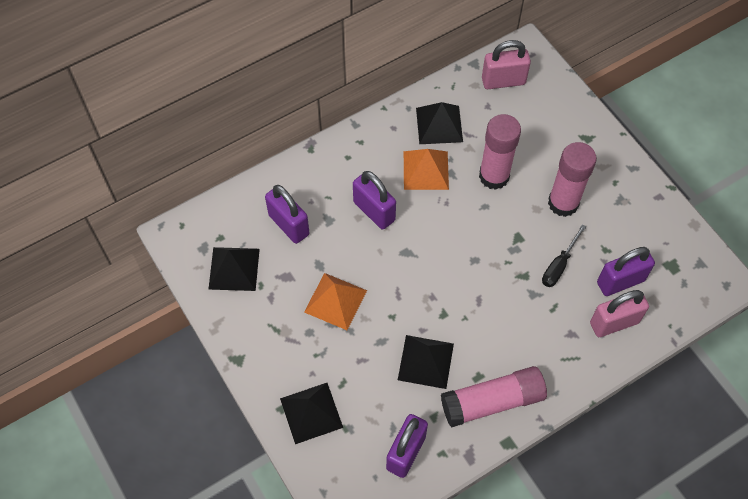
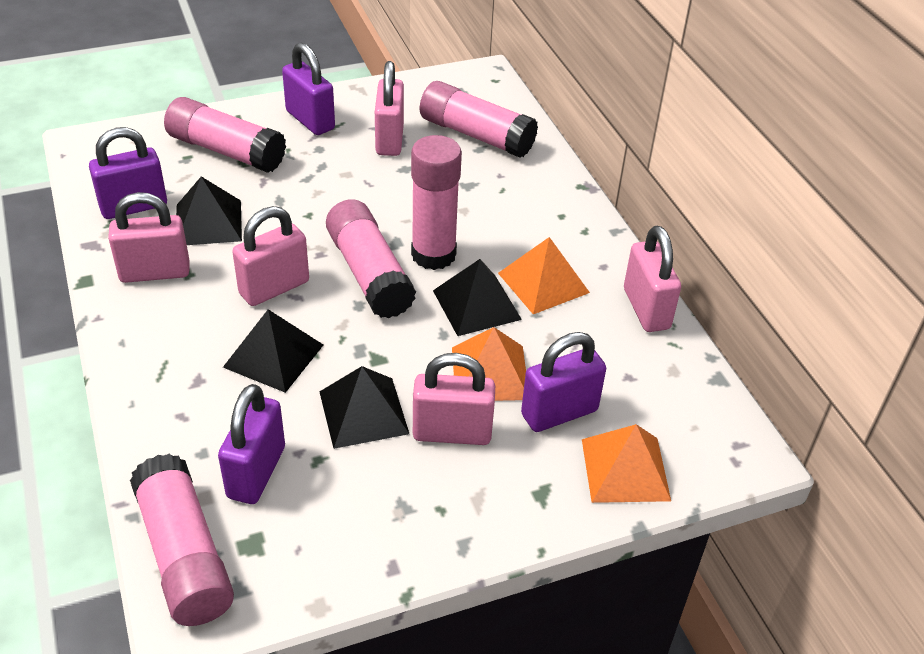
black screwdriver: 1 -> 0
orange pyramid: 2 -> 3
pink glue stick: 3 -> 5
pink padlock: 2 -> 5

